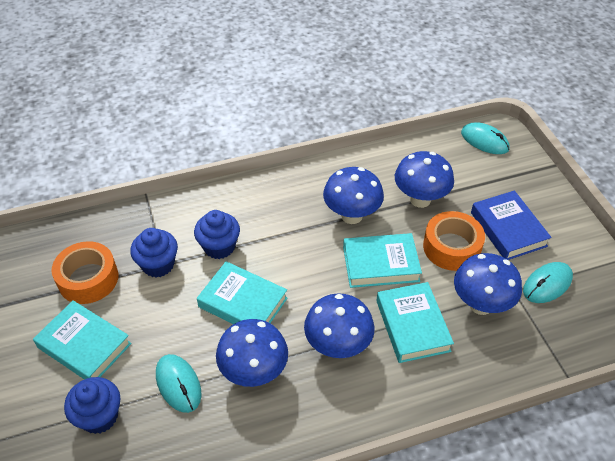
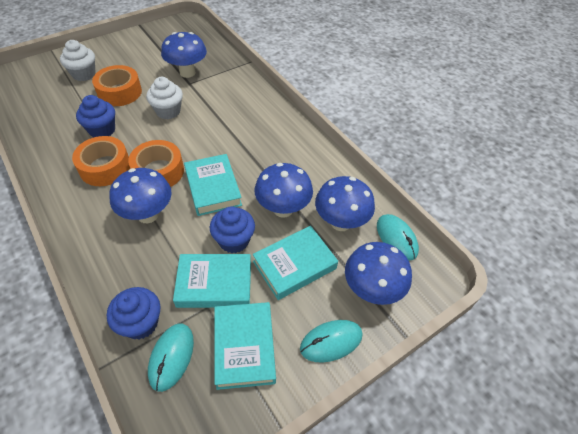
blue book: 1 -> 0
orange tape: 2 -> 3
white cupcake: 0 -> 2

